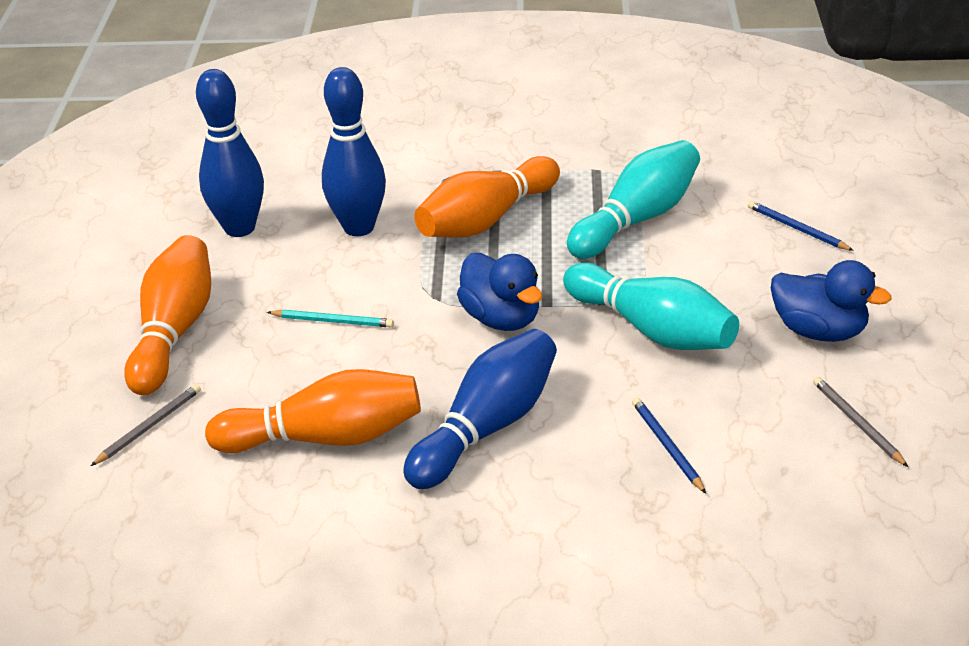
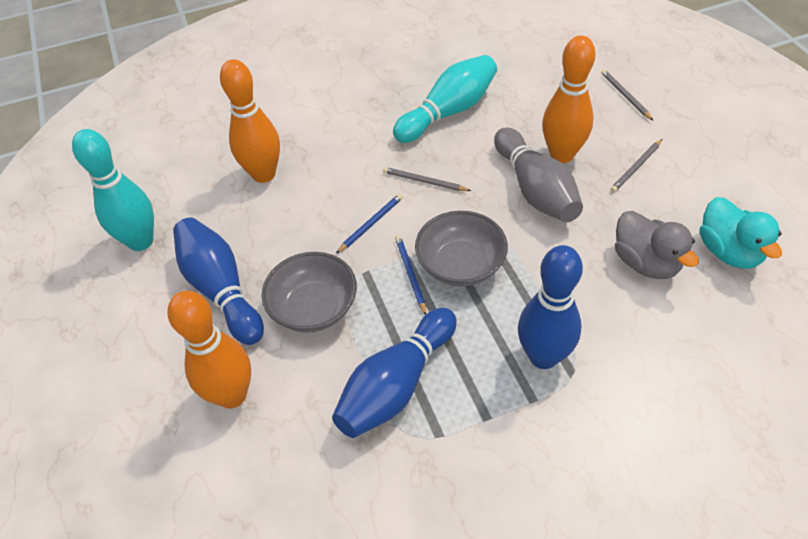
blue duck: 2 -> 0
grey bowl: 0 -> 2
grey bowling pin: 0 -> 1
grey duck: 0 -> 1
grey pencil: 2 -> 3
turquoise duck: 0 -> 1
turquoise pencil: 1 -> 0

